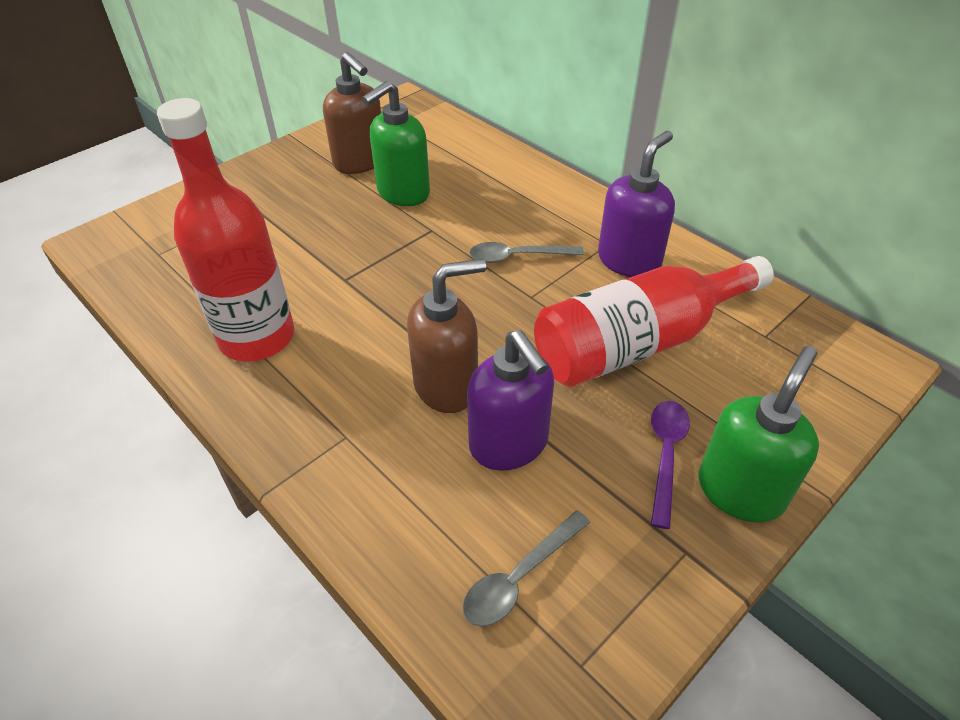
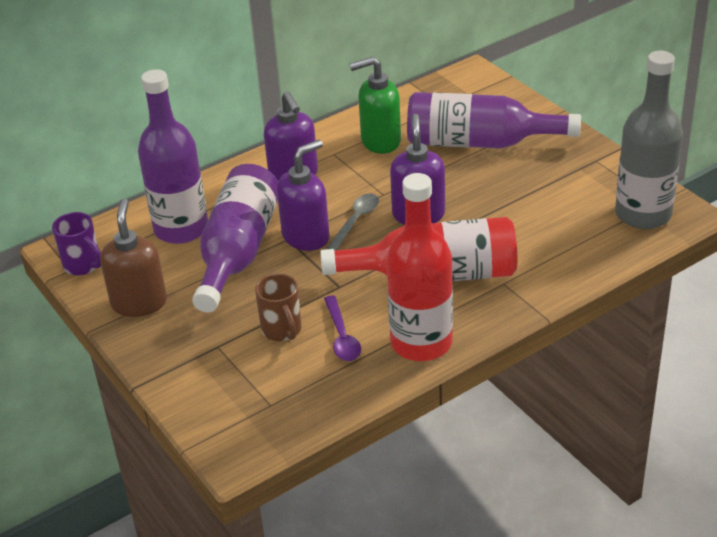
brown mug: 0 -> 1
brown soap dispenser: 2 -> 1
green soap dispenser: 2 -> 1
grey bottle: 0 -> 1
grey spoon: 2 -> 1
purple bottle: 0 -> 3
purple mug: 0 -> 1
purple soap dispenser: 2 -> 3

